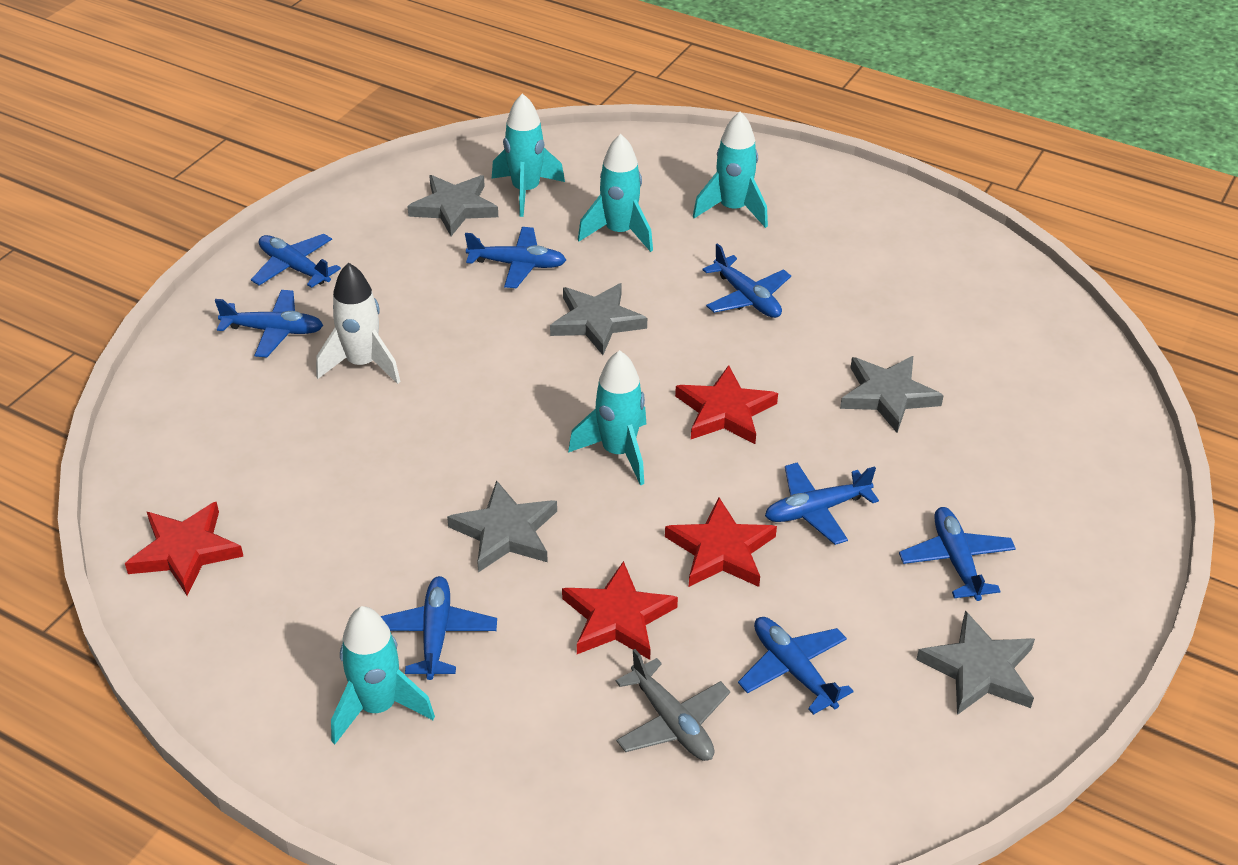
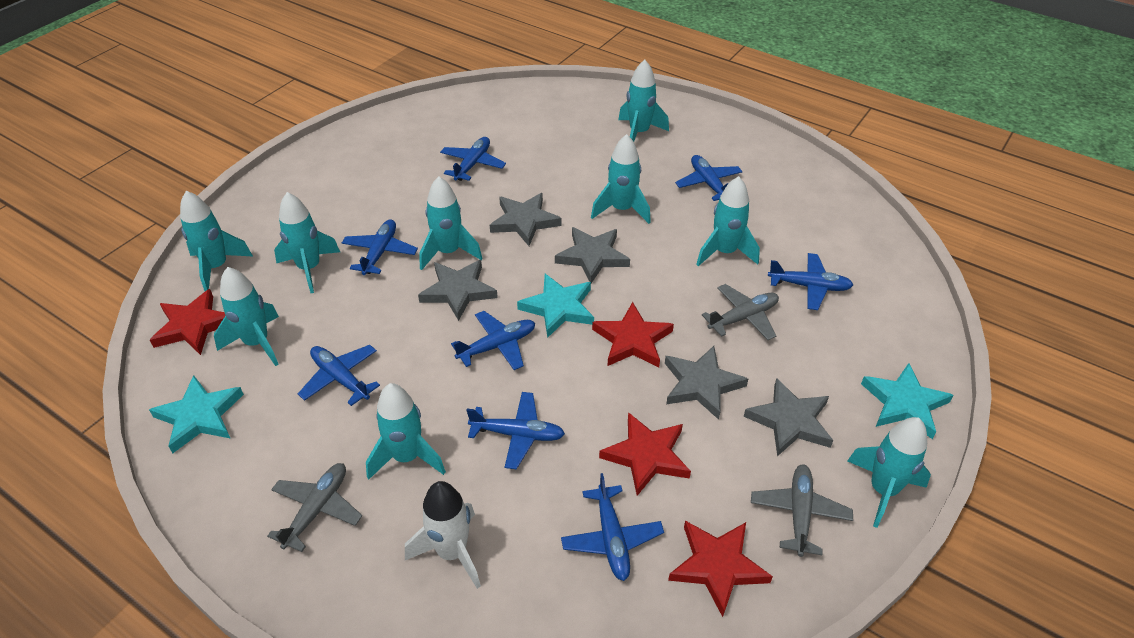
grey plane: 1 -> 3
turquoise rocket: 5 -> 9
turquoise star: 0 -> 3

